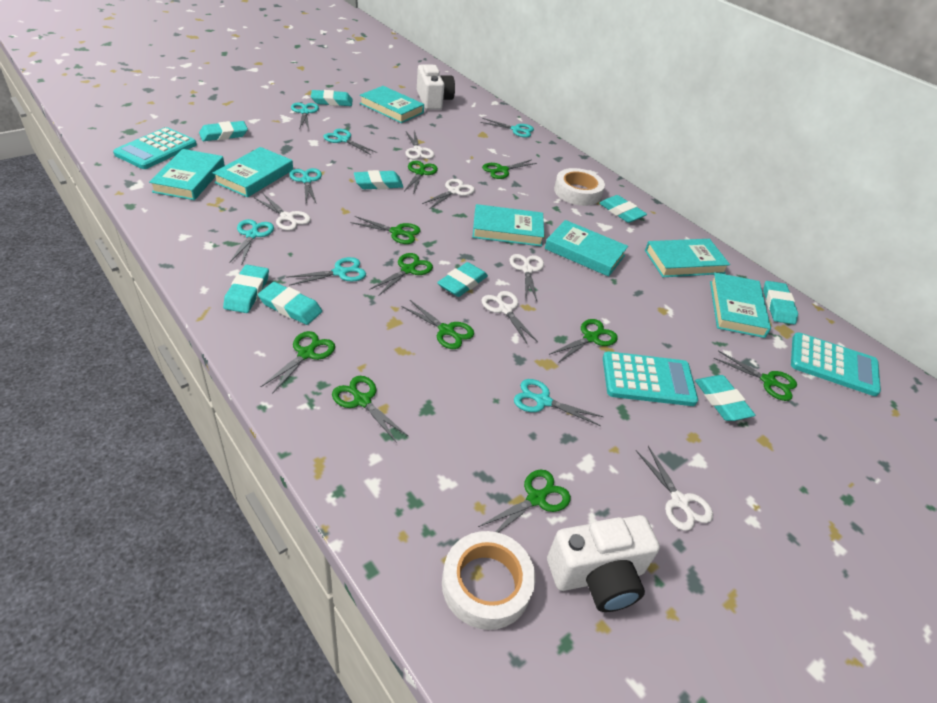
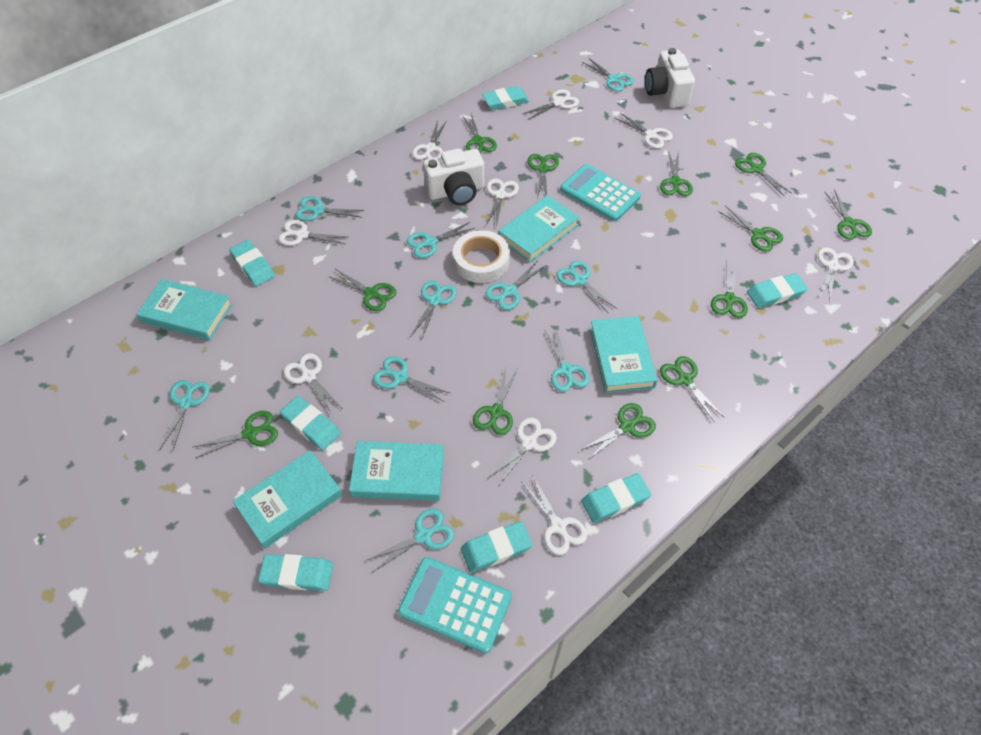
green scissors: 10 -> 12
turquoise book: 7 -> 5
turquoise calculator: 3 -> 2
turquoise eraser: 9 -> 7
turquoise scissors: 7 -> 10
white scissors: 6 -> 9
white tape: 2 -> 1

